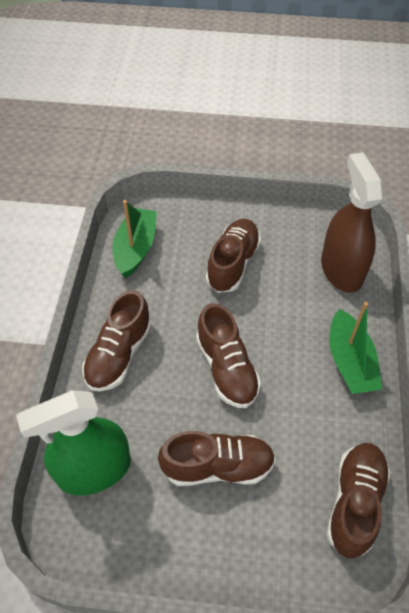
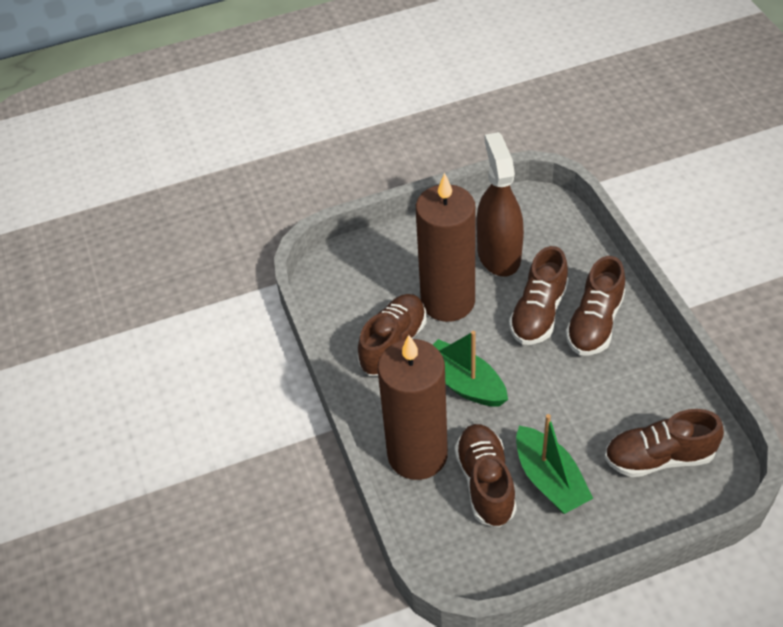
brown candle: 0 -> 2
green spray bottle: 1 -> 0

